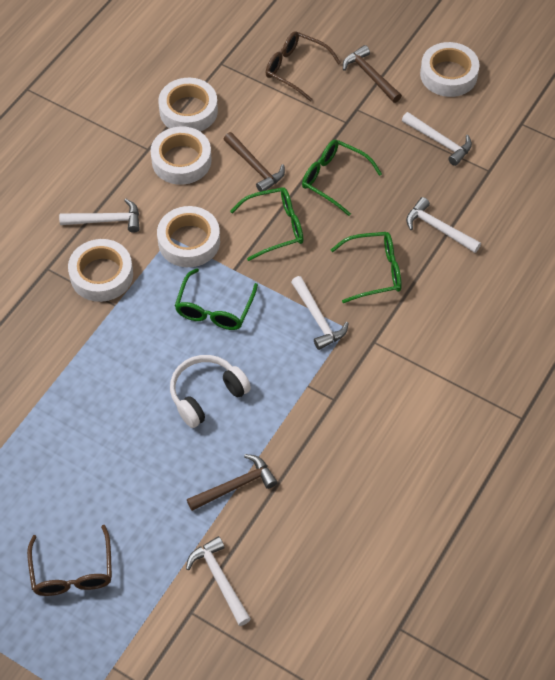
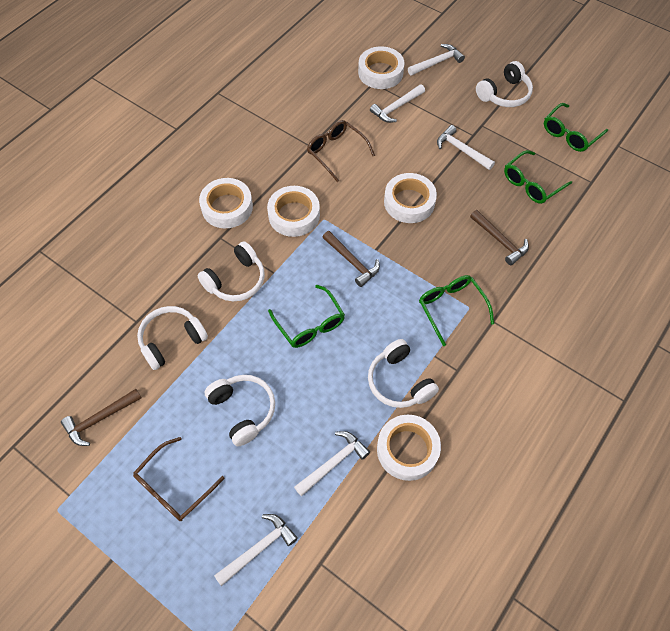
white headphones: 1 -> 5

